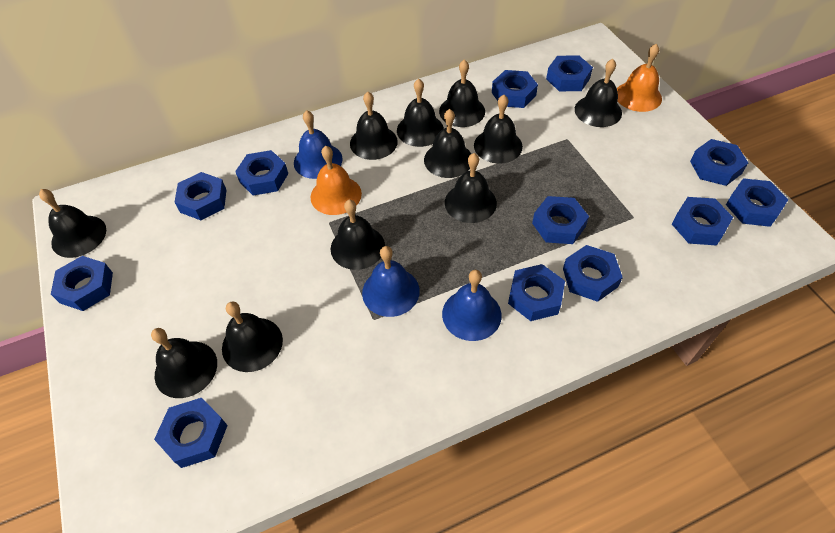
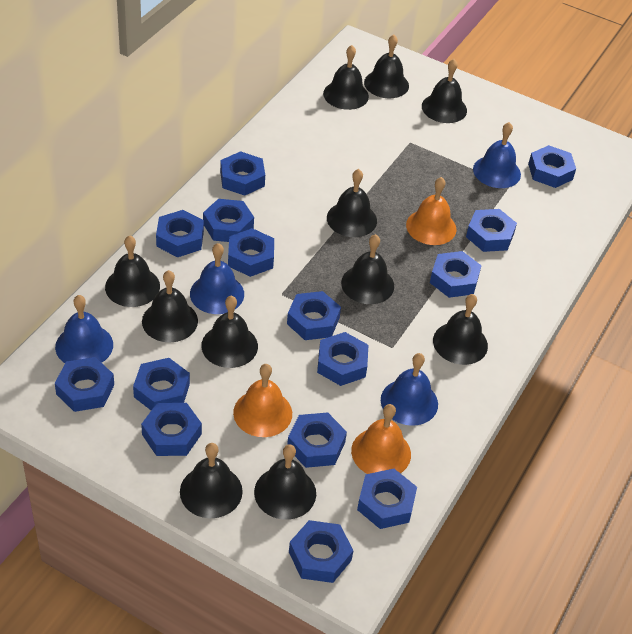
blue bell: 3 -> 4
blue nut: 12 -> 15
orange bell: 2 -> 3

